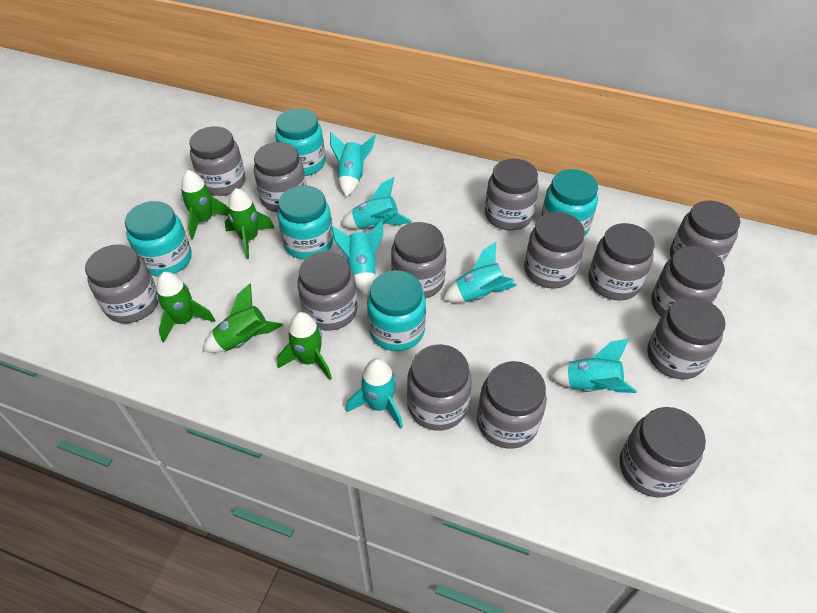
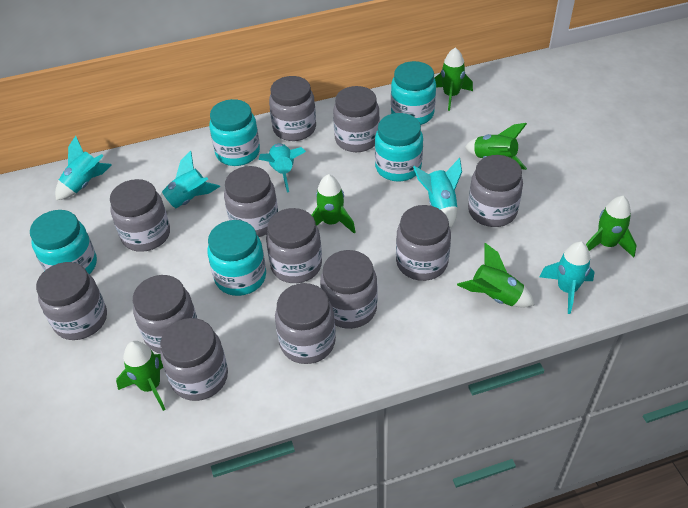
green rocket: 5 -> 6
grey jar: 14 -> 12
turquoise rocket: 6 -> 5

